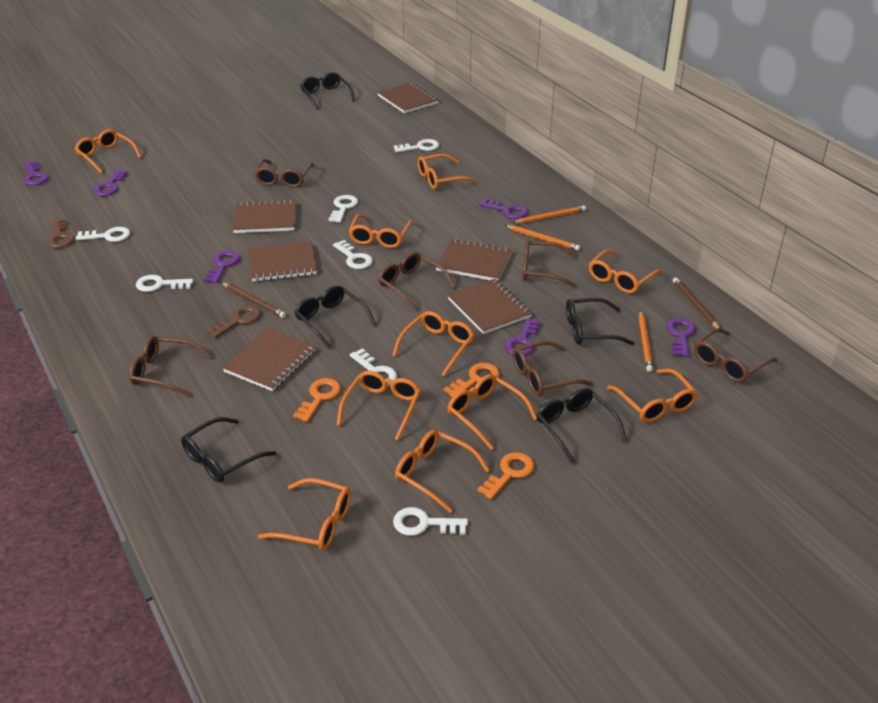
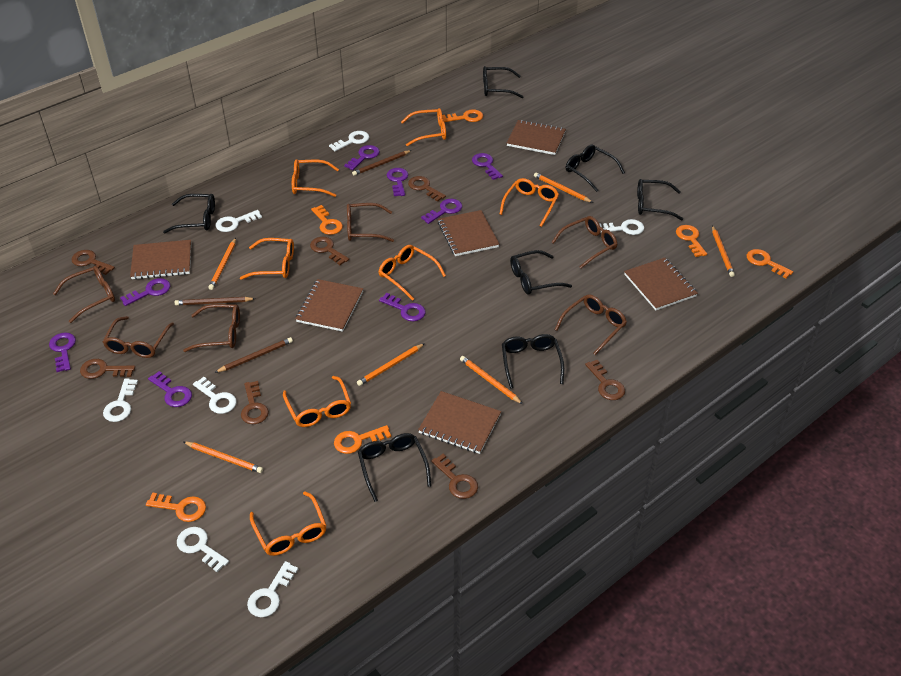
black glasses: 5 -> 7
brown key: 2 -> 7
brown pencil: 2 -> 3
orange glasses: 10 -> 7
orange key: 3 -> 6
orange pencil: 3 -> 6
purple key: 6 -> 8

